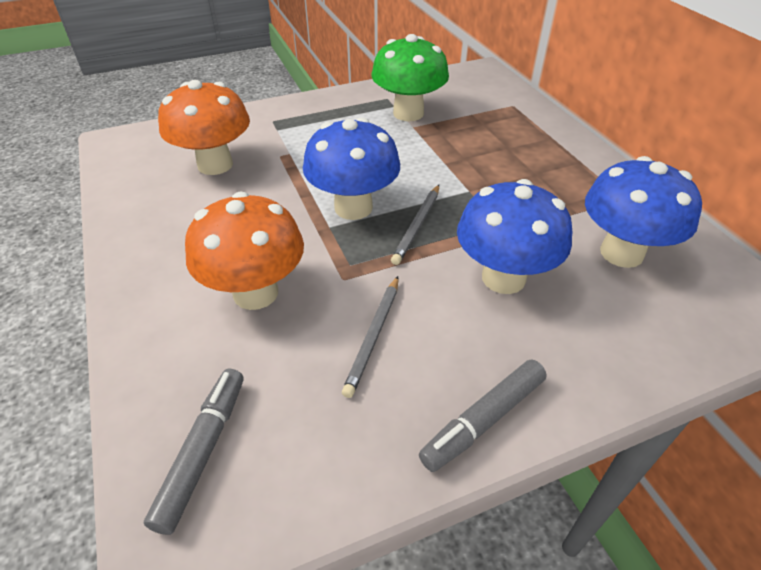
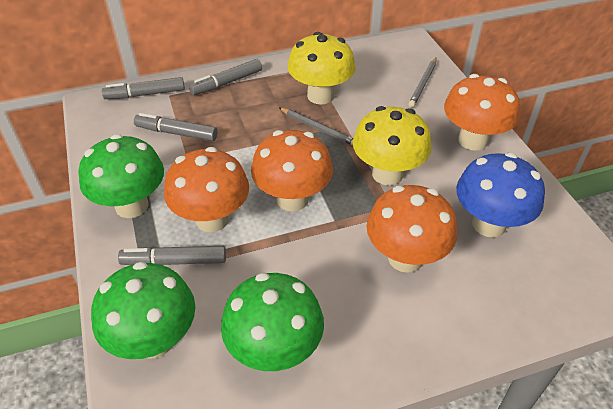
blue mushroom: 3 -> 1
green mushroom: 1 -> 3
grey marker: 2 -> 4
orange mushroom: 2 -> 4
yellow mushroom: 0 -> 2

